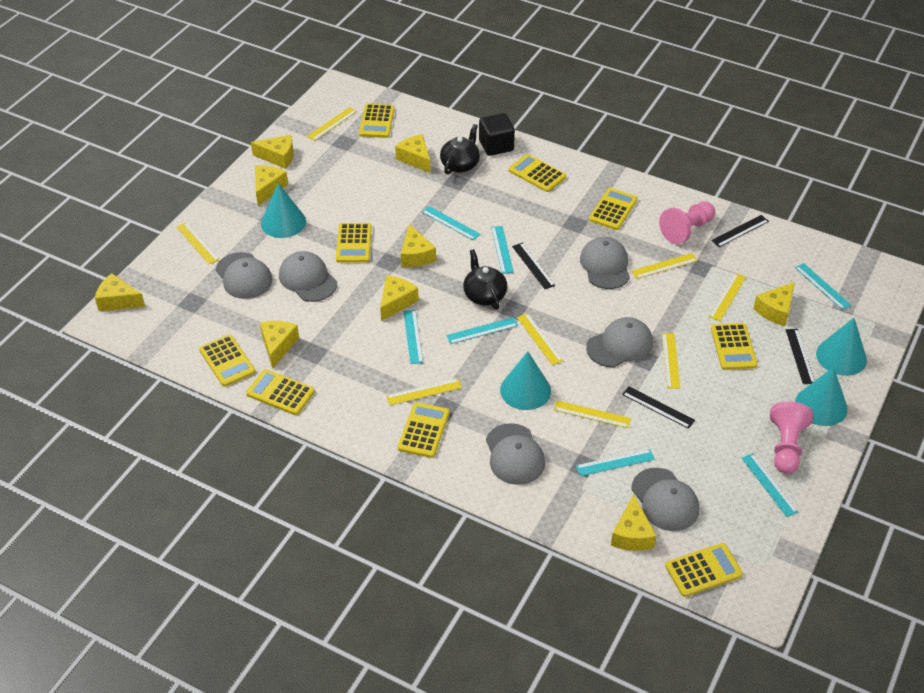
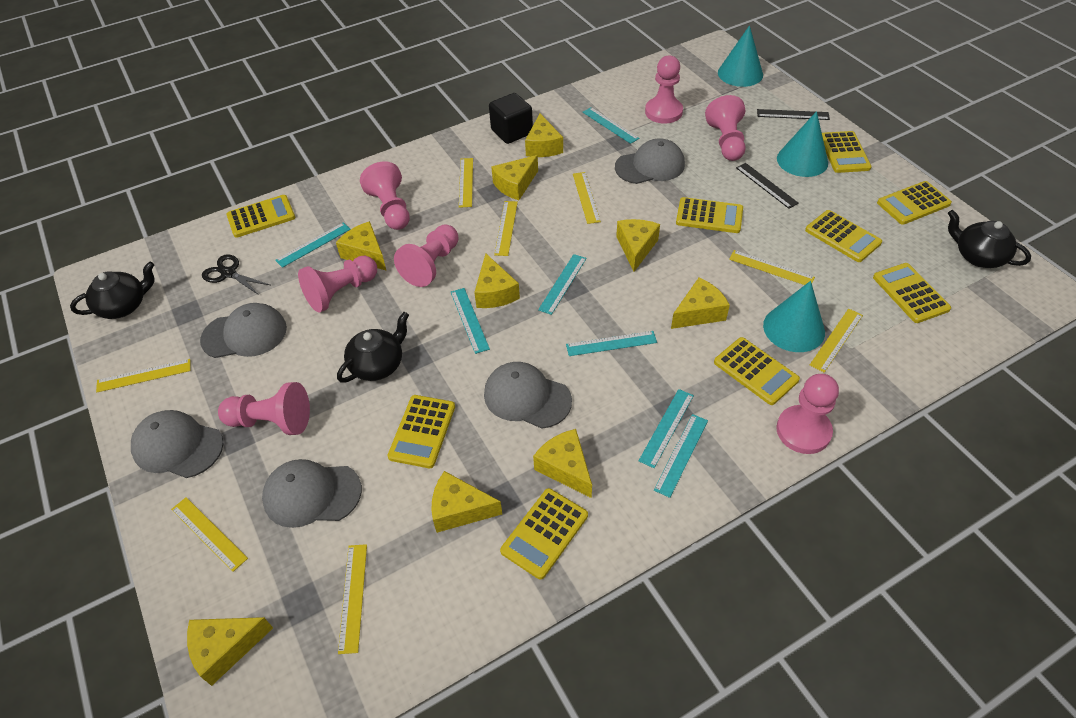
black ruler: 4 -> 2
black scissors: 0 -> 1
black teapot: 2 -> 3
grey cap: 6 -> 5
pink pawn: 2 -> 7
turquoise cone: 4 -> 3

